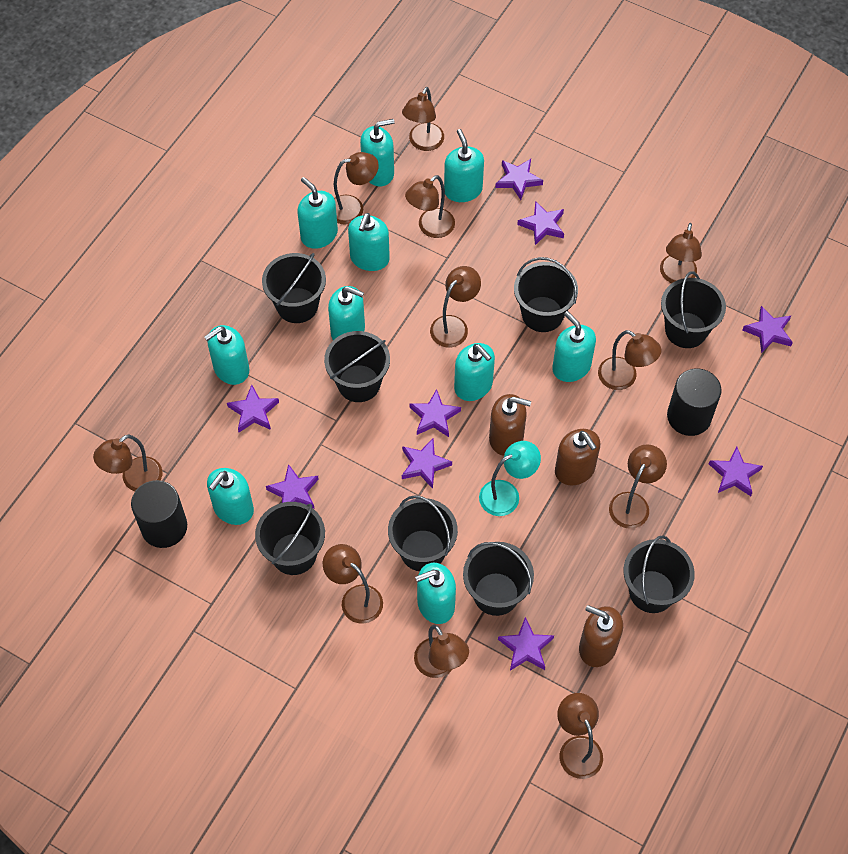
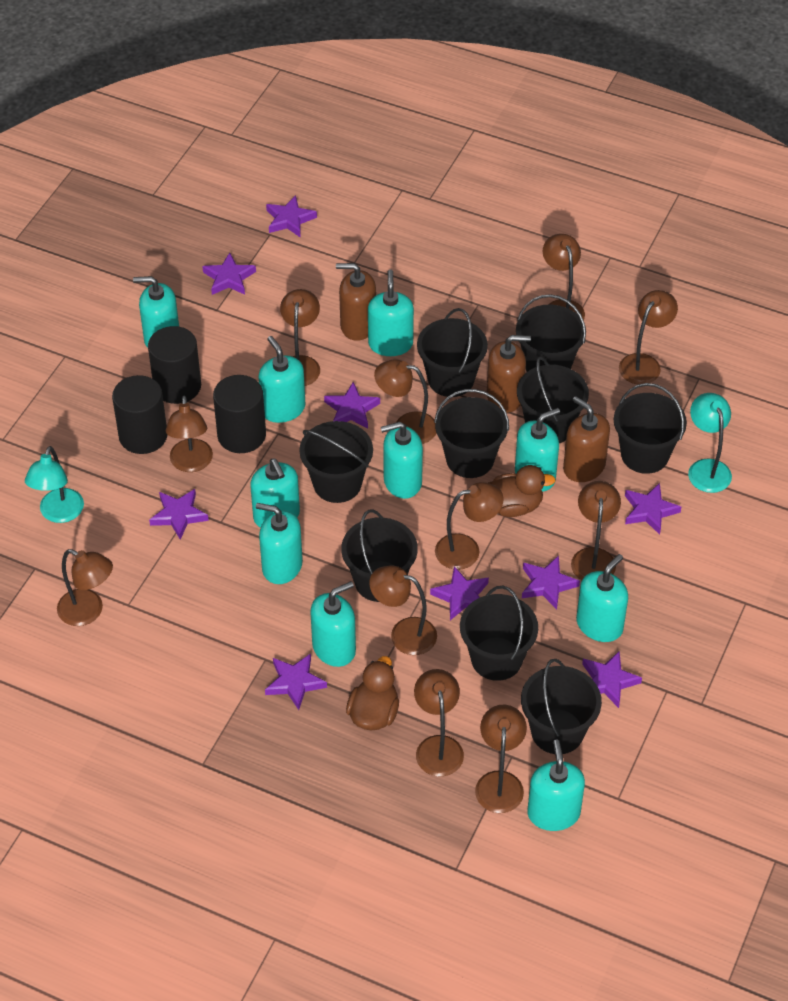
black bucket: 8 -> 9
black cylinder: 2 -> 3
brown duck: 0 -> 2
turquoise lamp: 1 -> 2

